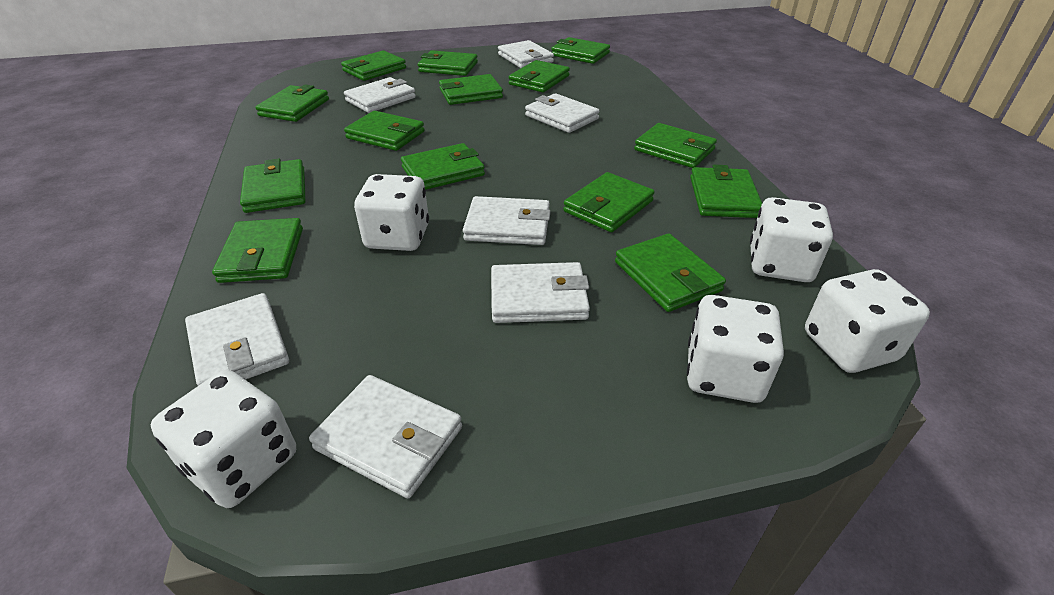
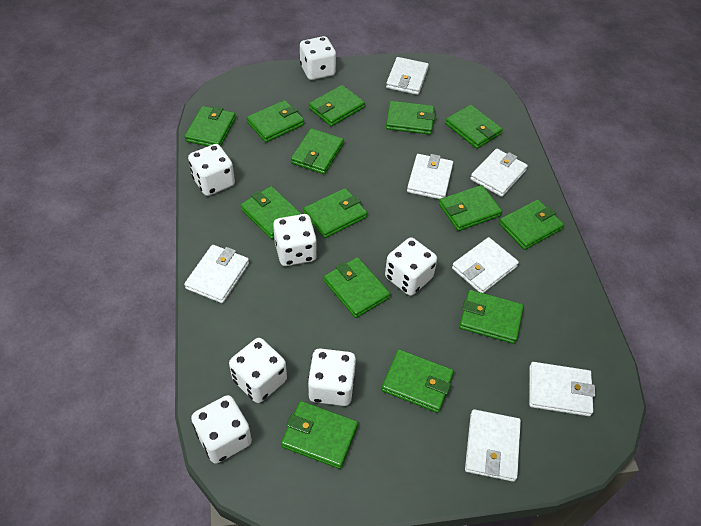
white dice: 5 -> 7

